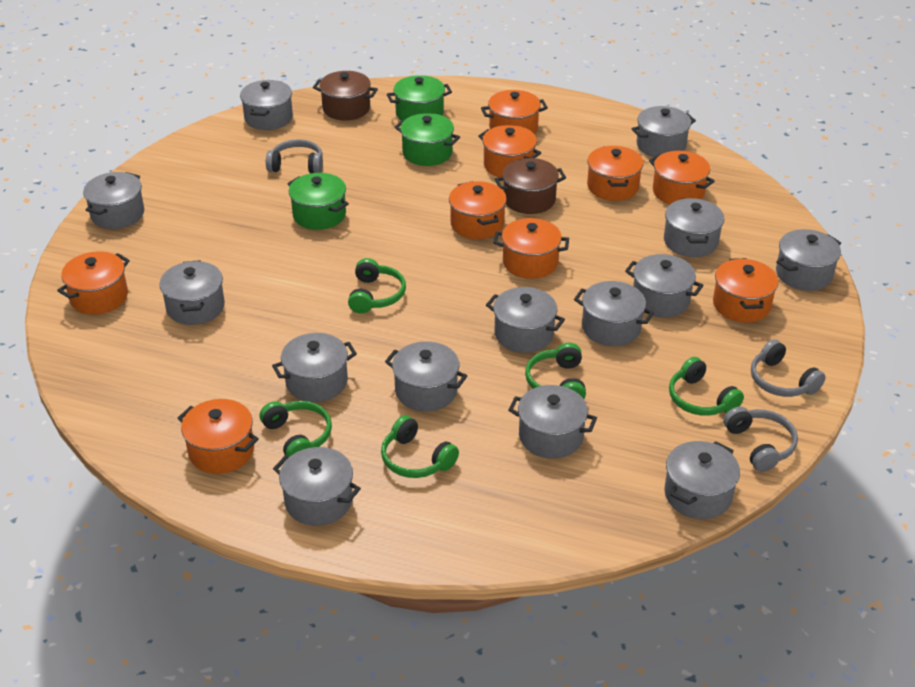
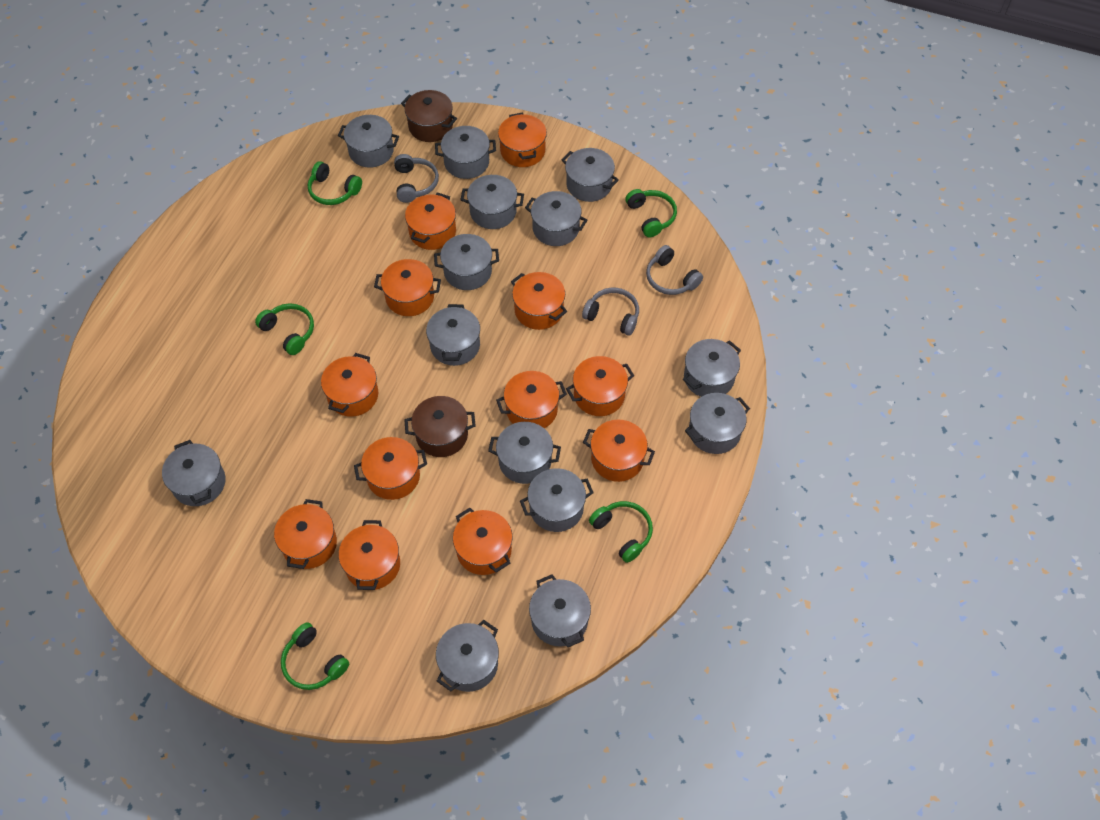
green pot: 3 -> 0
orange pot: 9 -> 12

